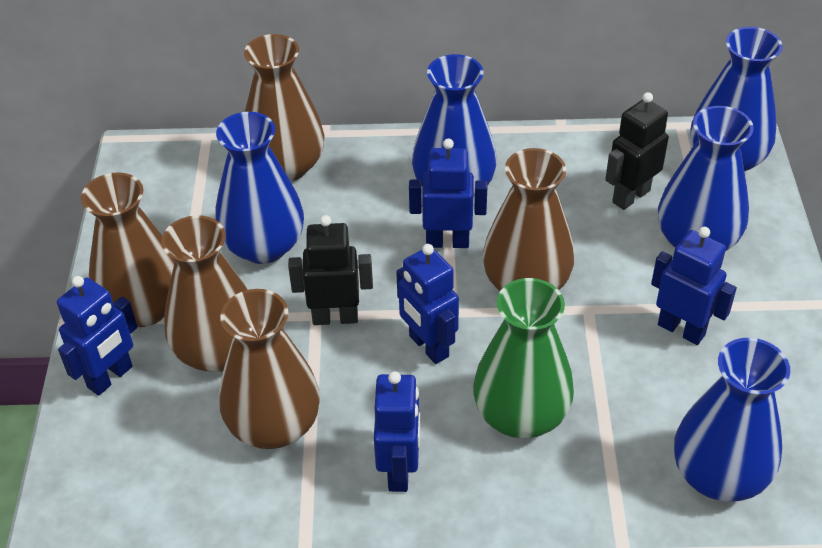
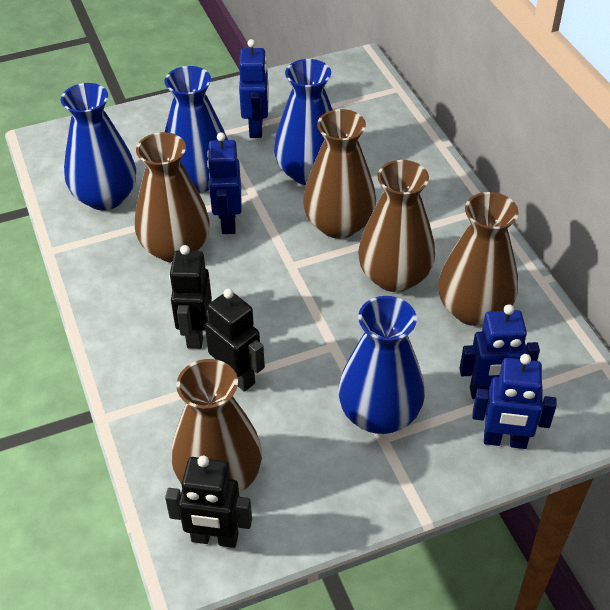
black robot: 2 -> 3
blue robot: 5 -> 4
blue vase: 5 -> 4
green vase: 1 -> 0

